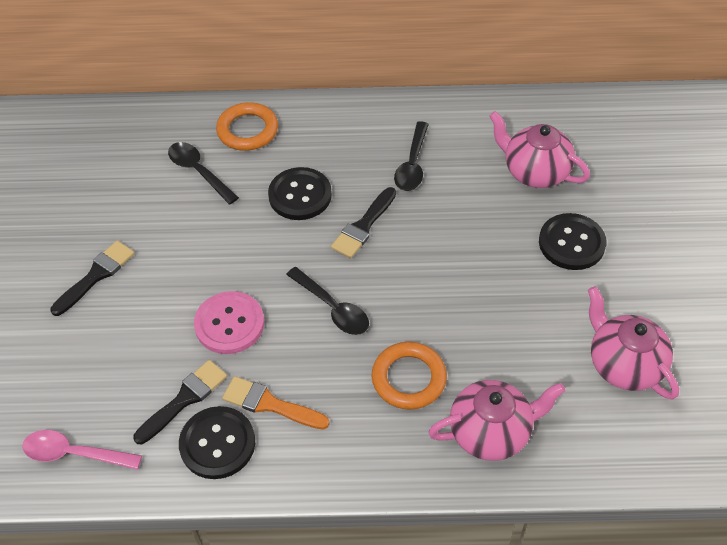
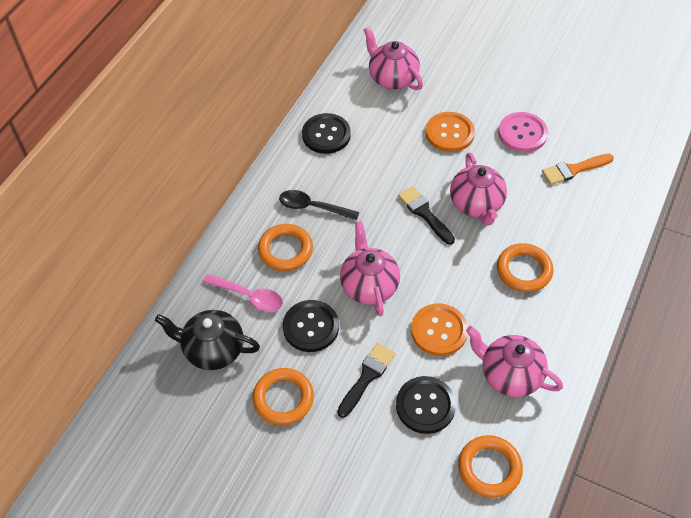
black brush: 3 -> 2
black spoon: 3 -> 1
black teapot: 0 -> 1
orange button: 0 -> 2
orange ring: 2 -> 4
pink teapot: 3 -> 4

